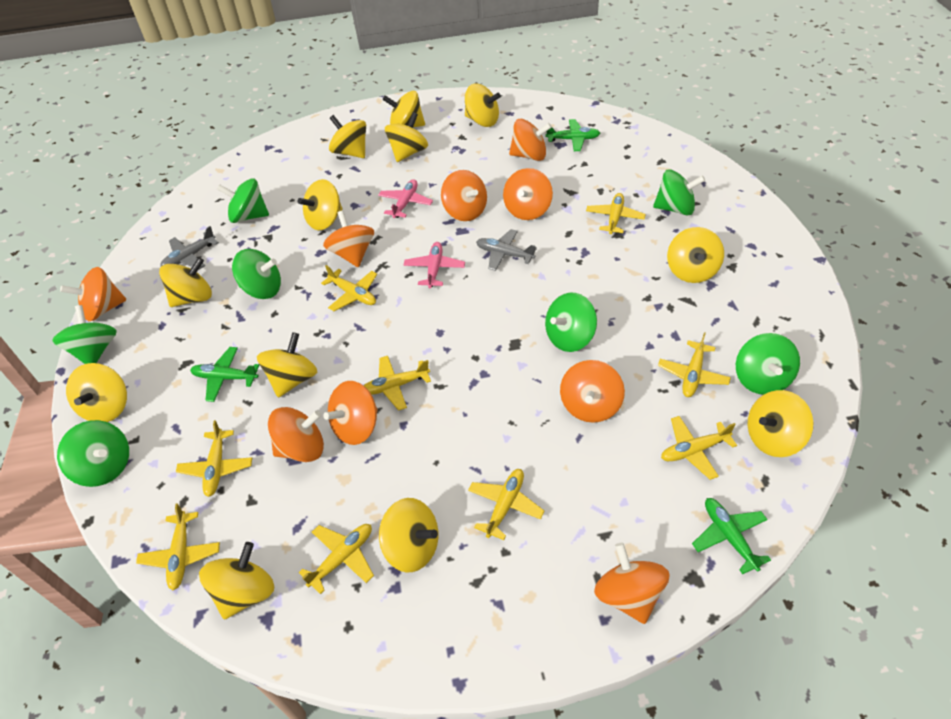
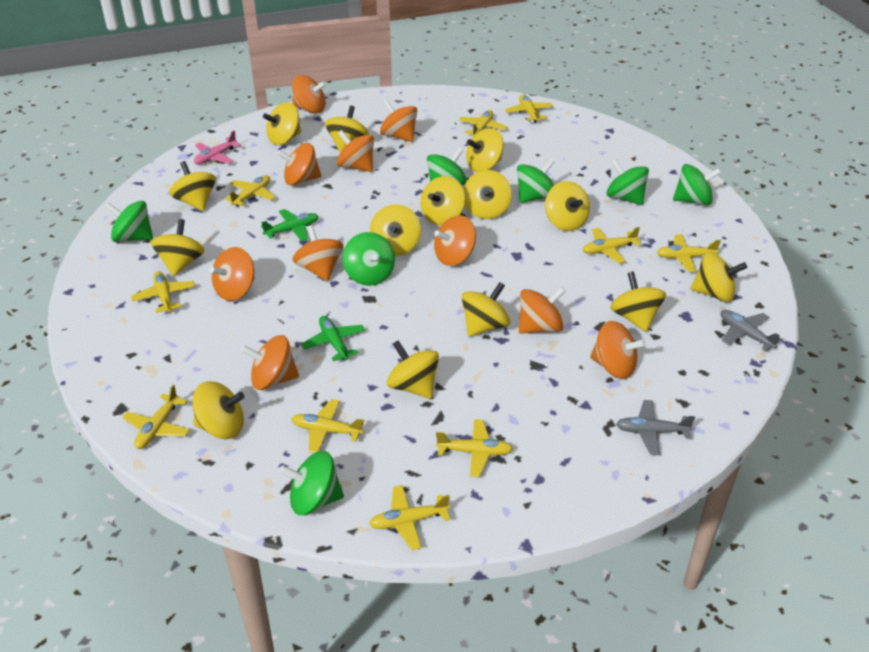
green plane: 3 -> 2
orange spinning top: 9 -> 10
pink plane: 2 -> 1
yellow plane: 9 -> 10
yellow spinning top: 12 -> 14

